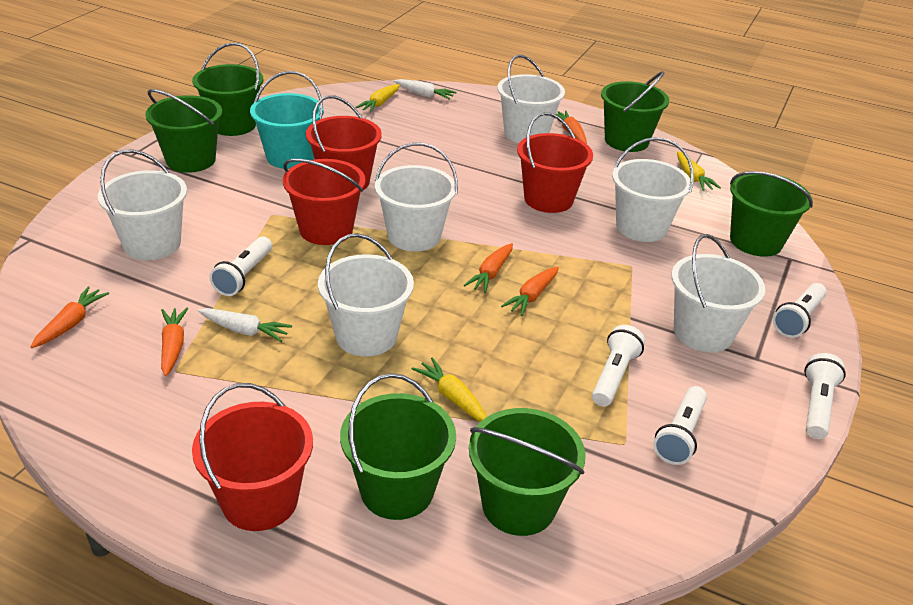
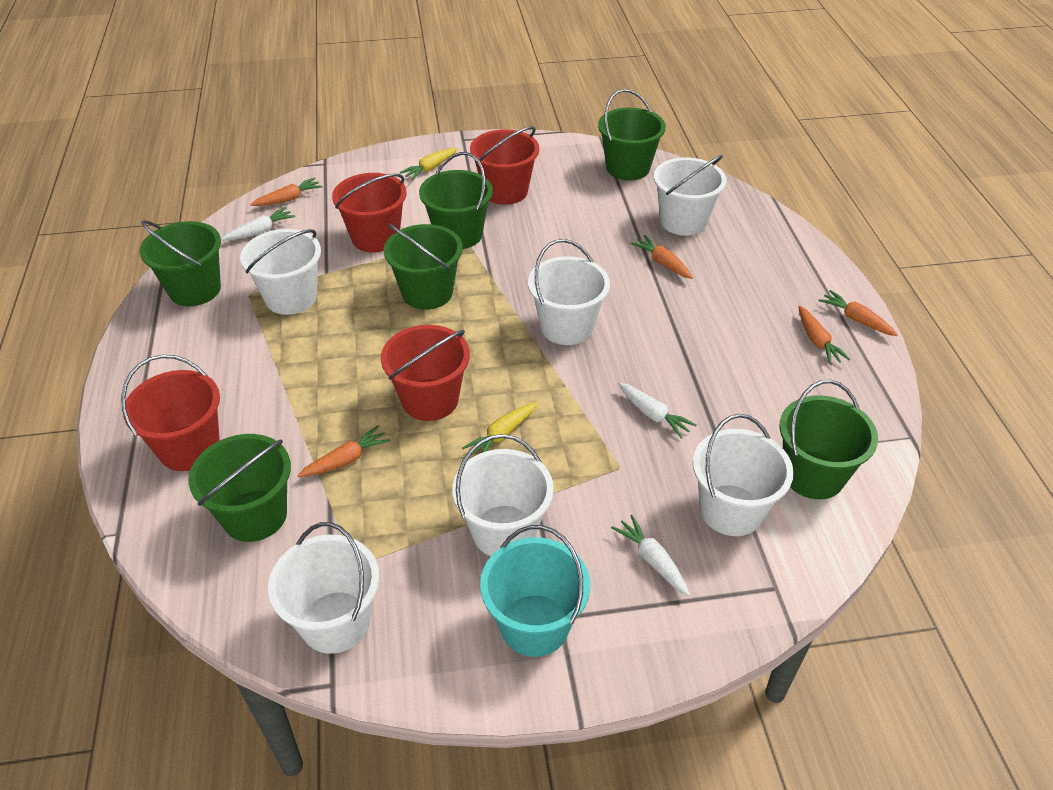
white carrot: 2 -> 3
white flashlight: 5 -> 0
yellow carrot: 3 -> 2

